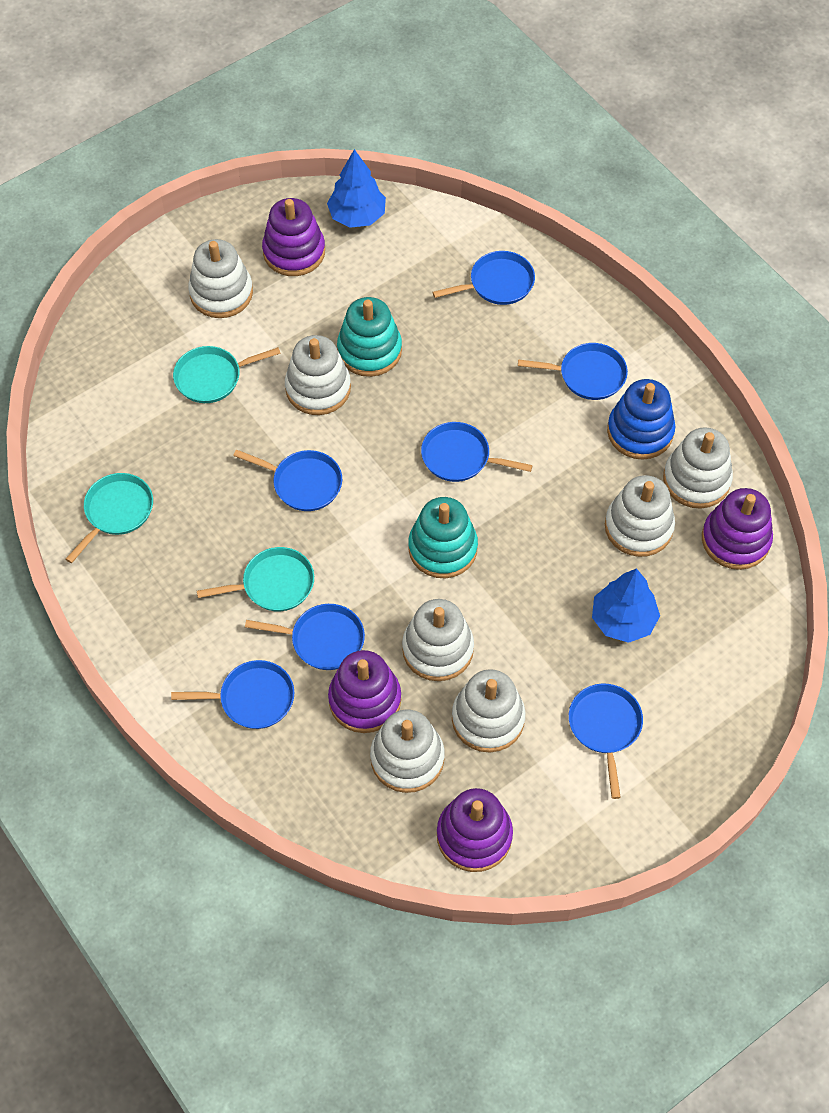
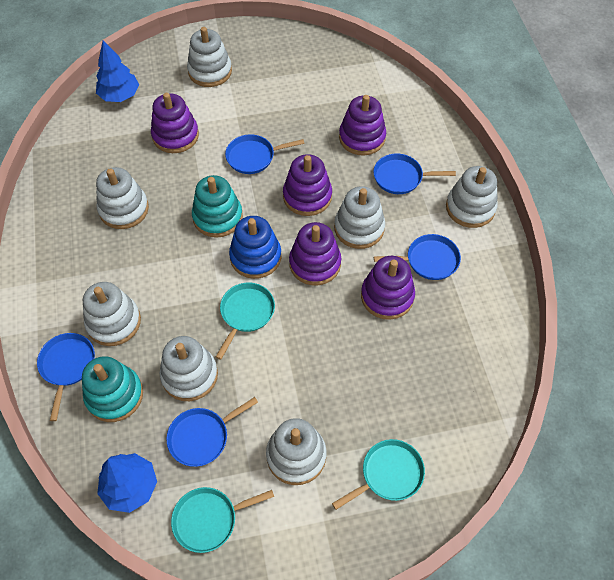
blue pan: 7 -> 5
purple stacking toy: 4 -> 5

